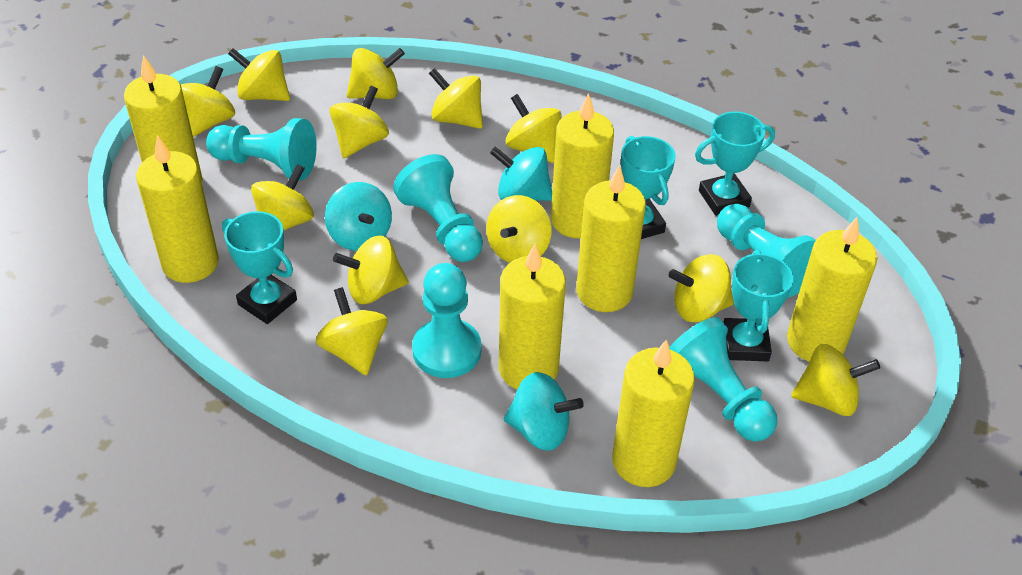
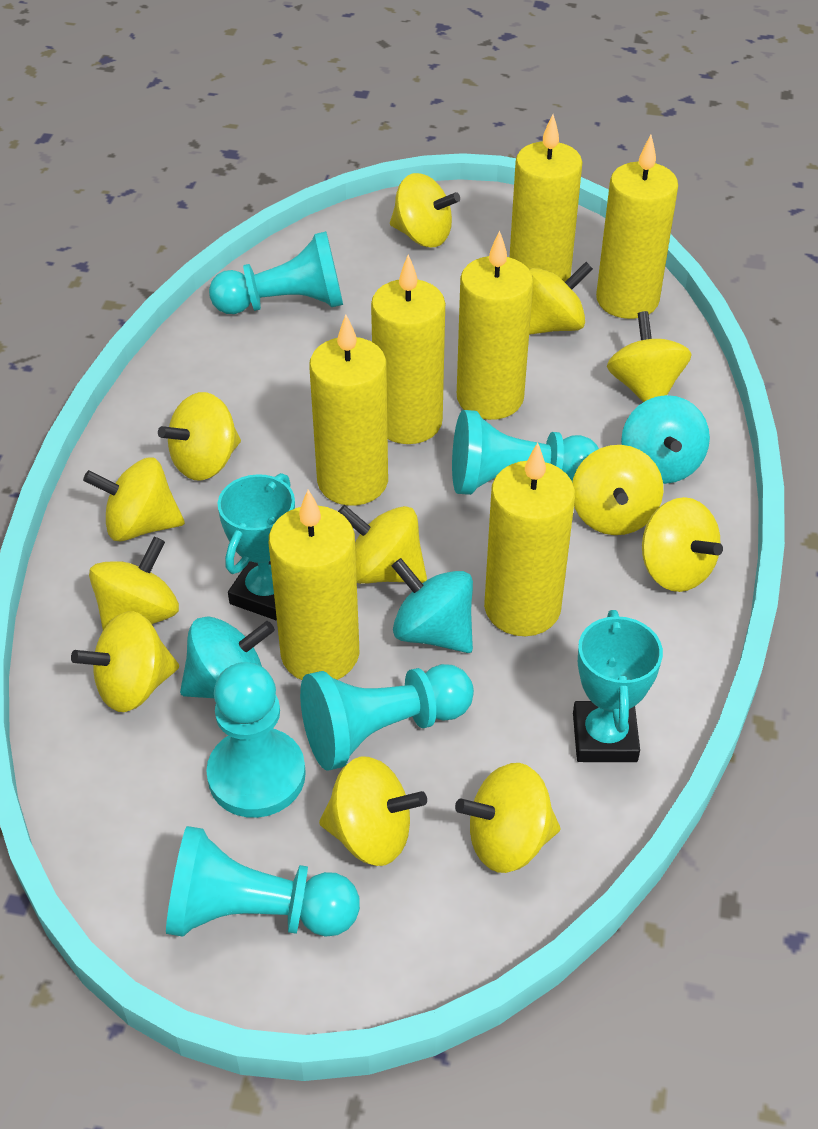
turquoise trophy: 4 -> 2

